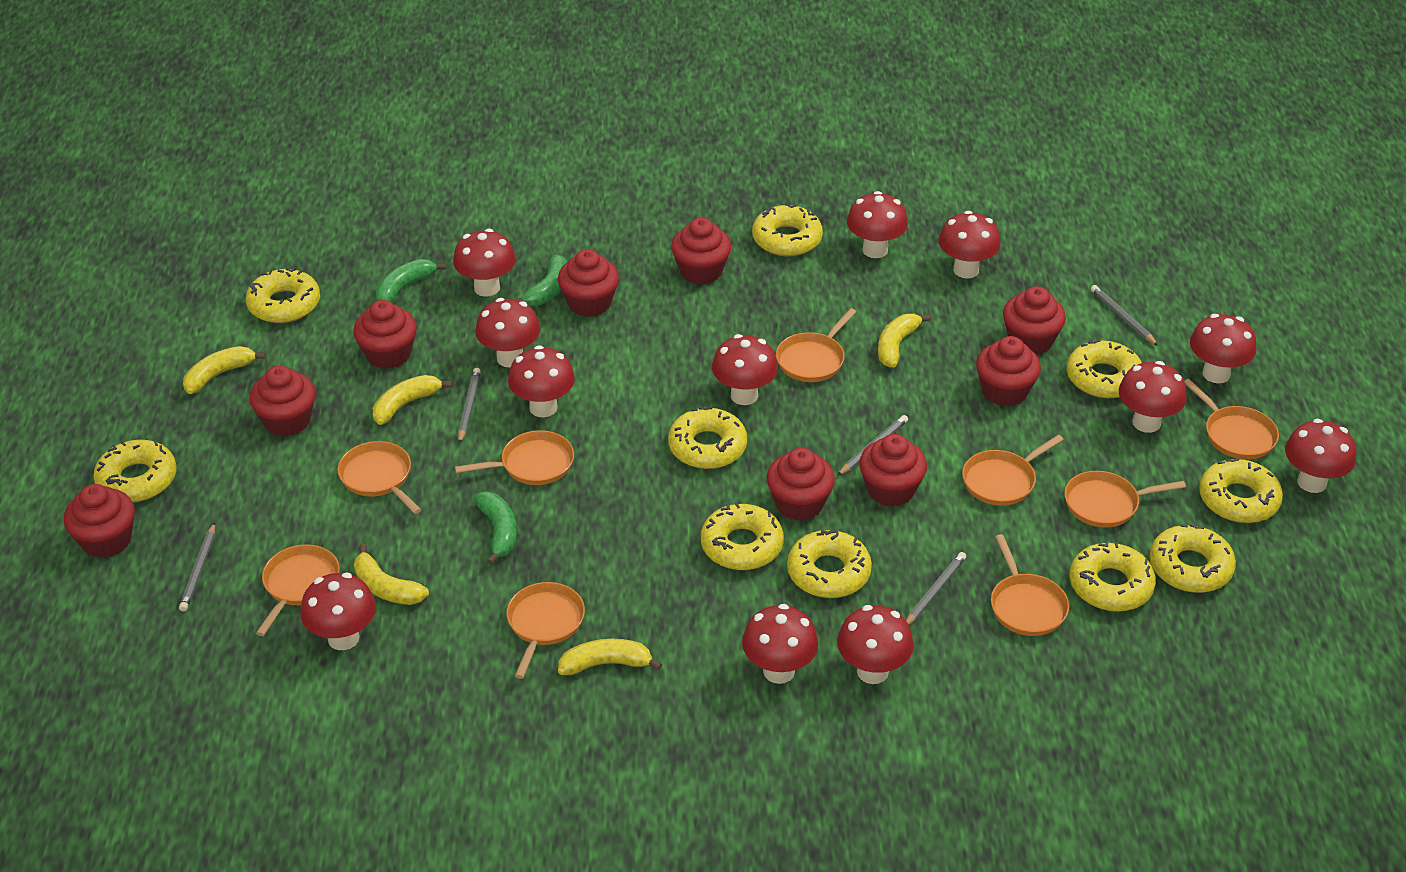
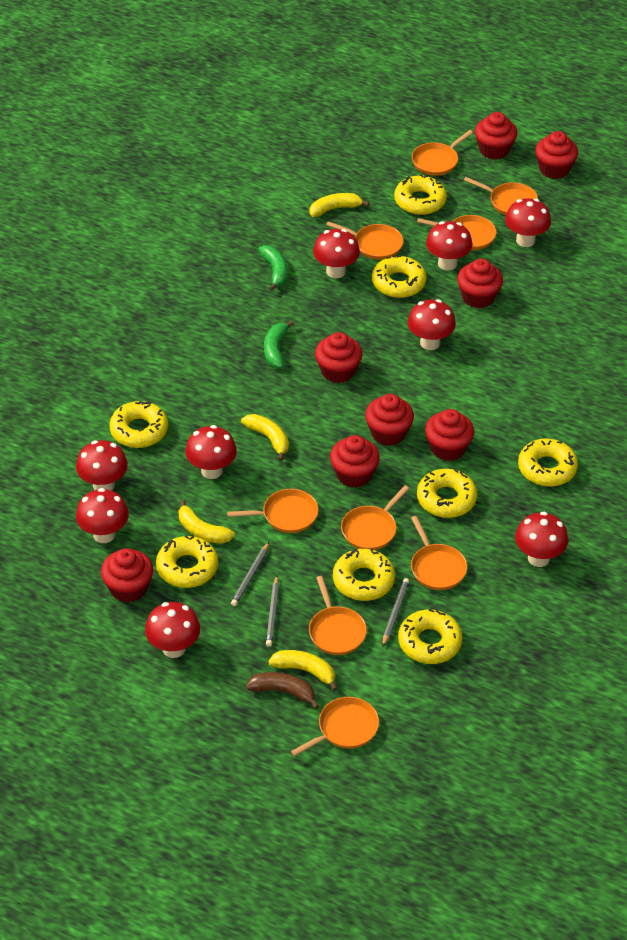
brown banana: 0 -> 1
green banana: 3 -> 2
grey pencil: 5 -> 3
red cupcake: 9 -> 8
red mushroom: 12 -> 9
yellow banana: 5 -> 4
yellow donut: 10 -> 8

